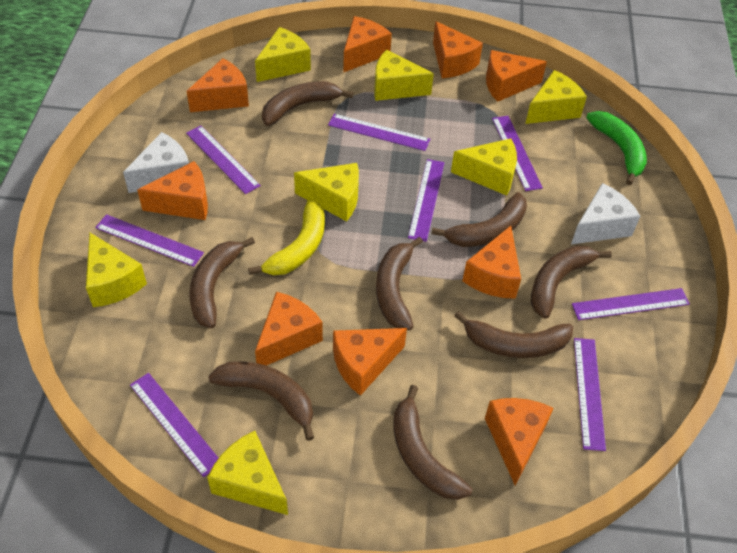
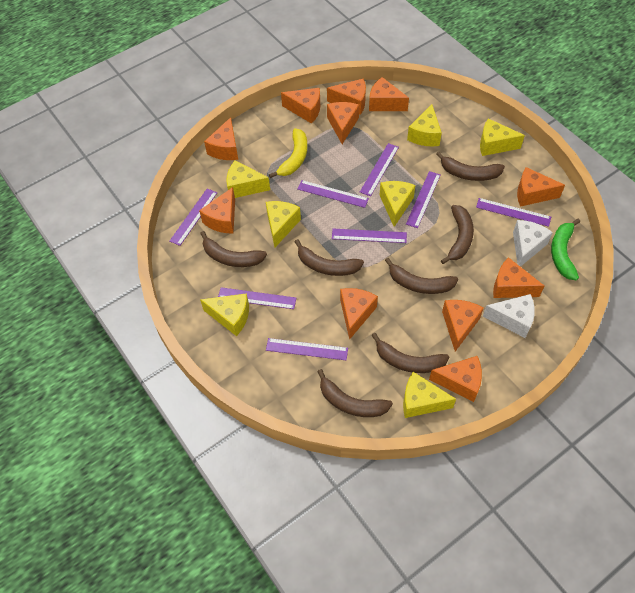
brown banana: 8 -> 7
orange cheese: 9 -> 11

